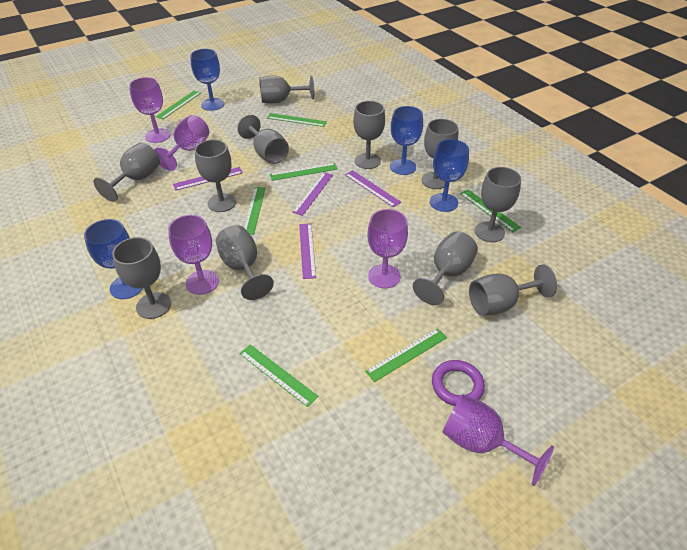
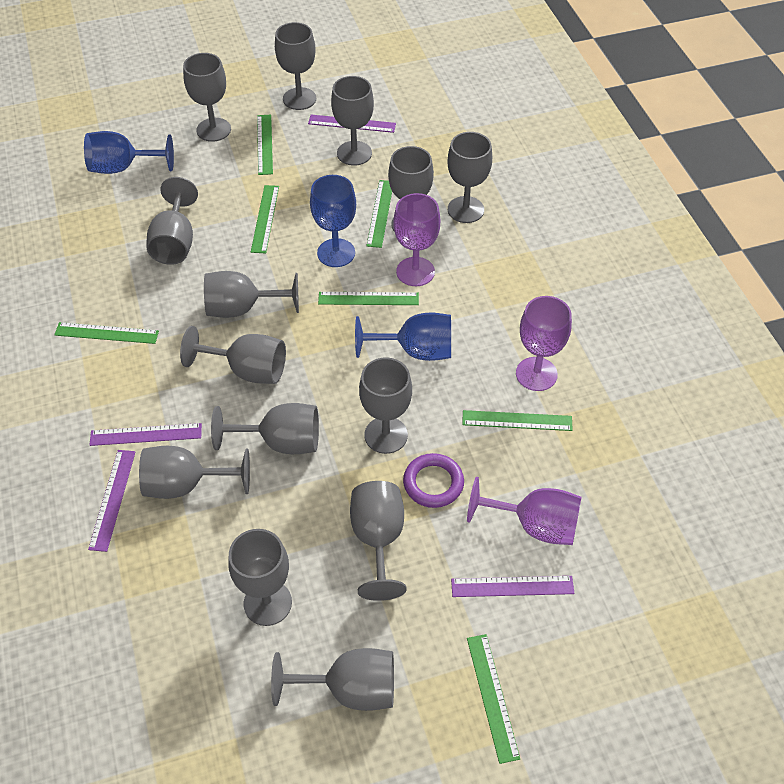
blue goblet: 4 -> 3
grey goblet: 11 -> 14
purple goblet: 5 -> 3

